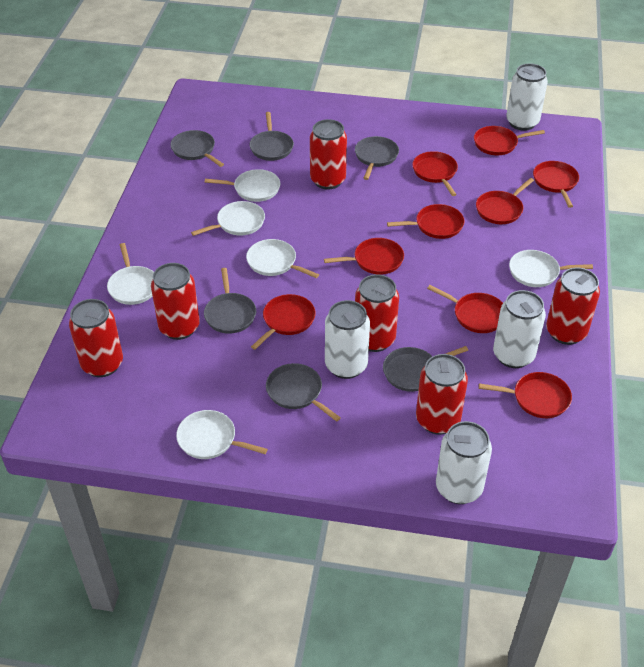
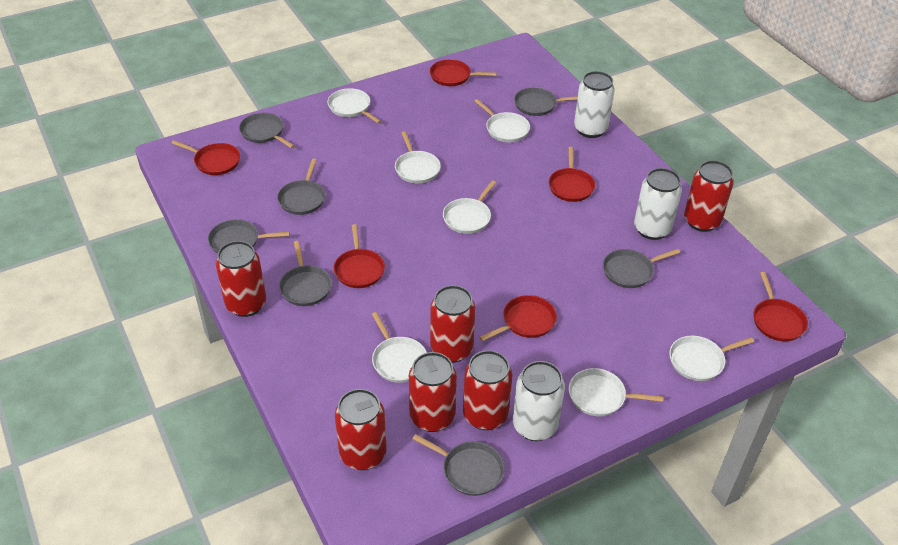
grey pan: 6 -> 7
red pan: 9 -> 6
white can: 4 -> 3
white pan: 6 -> 7

